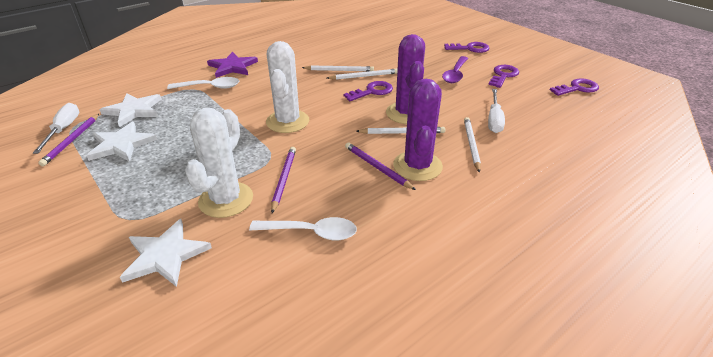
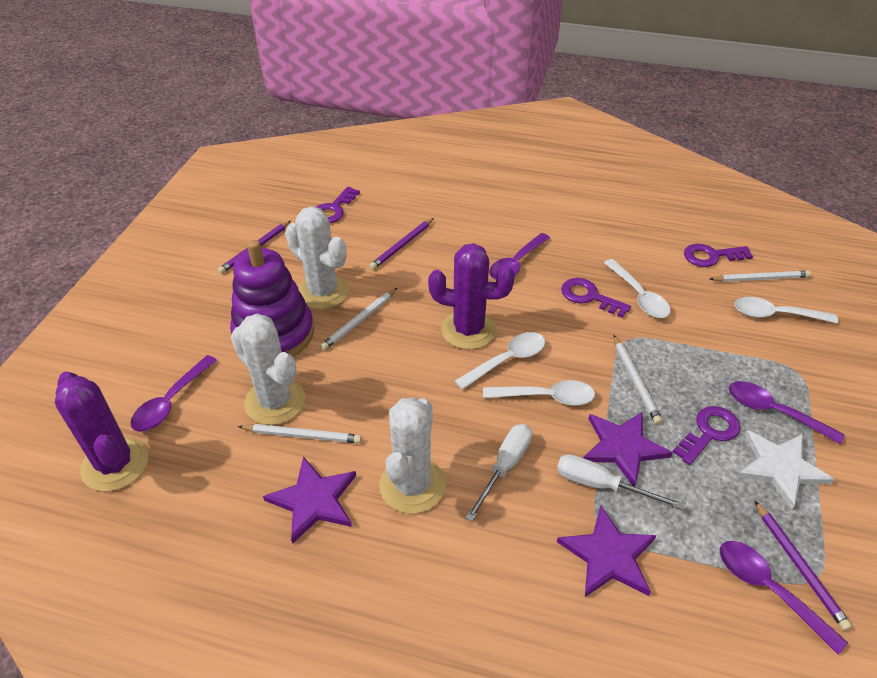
purple spoon: 1 -> 4
purple stacking toy: 0 -> 1
purple star: 1 -> 3
white cactus: 2 -> 3
white spoon: 2 -> 4
white star: 3 -> 1

